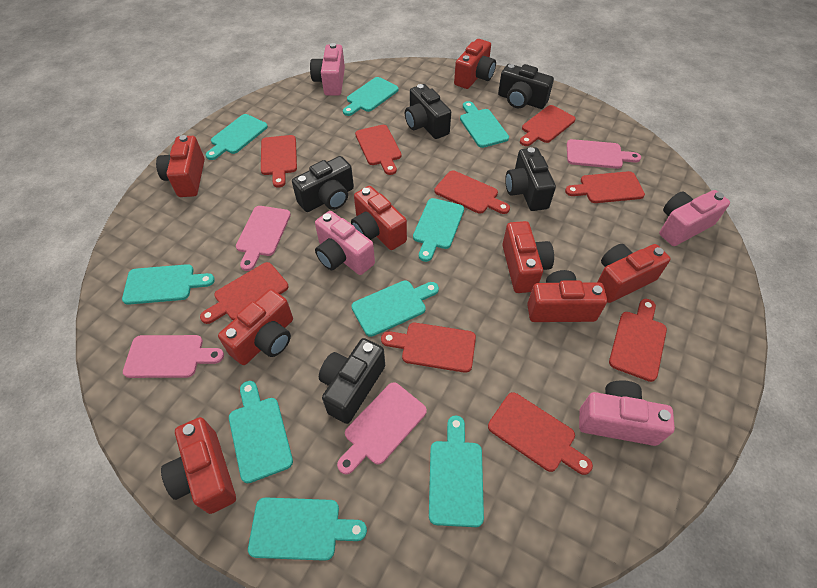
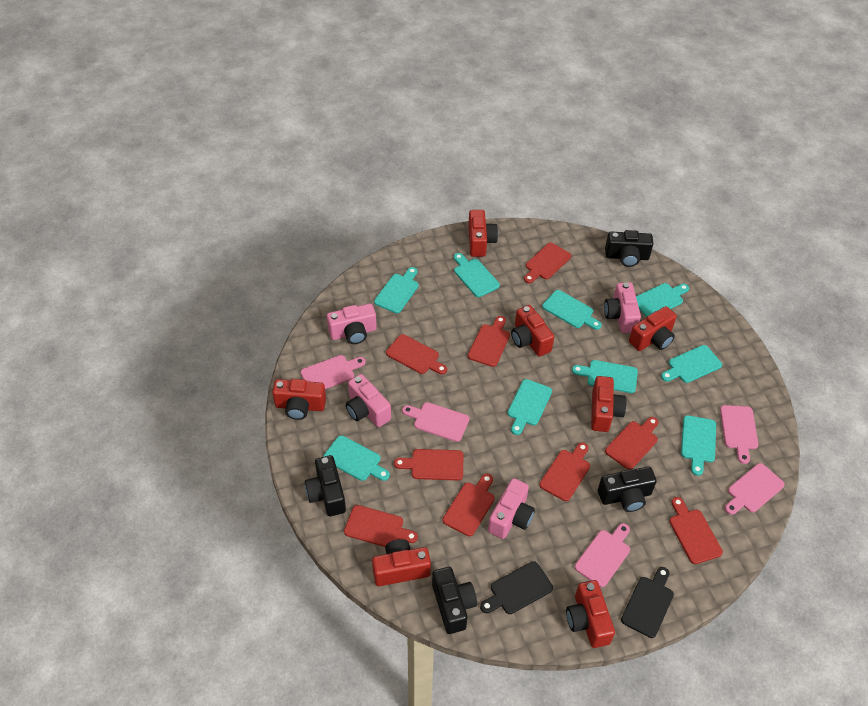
black camera: 5 -> 4
black cutting board: 0 -> 2
pink cutting board: 4 -> 5
red camera: 8 -> 7

